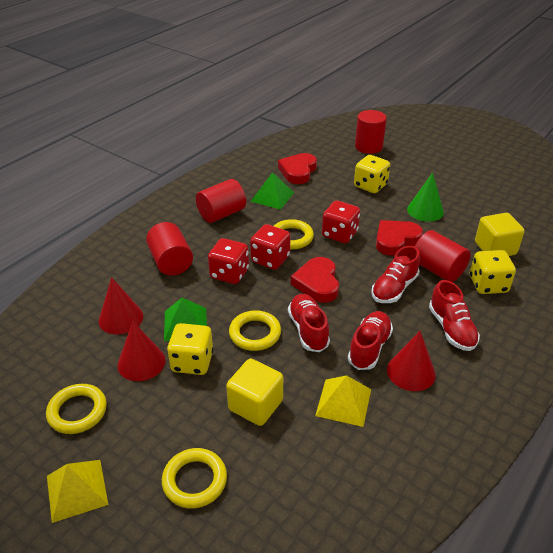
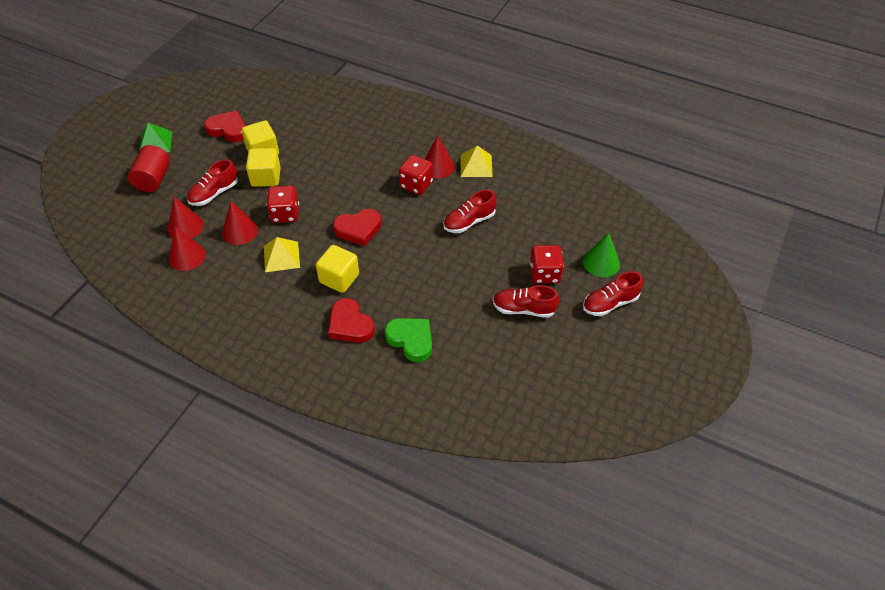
green heart: 0 -> 1
green pyramid: 2 -> 1
red cone: 3 -> 4
red cylinder: 4 -> 1
yellow cube: 2 -> 3
yellow dice: 3 -> 0
yellow ring: 4 -> 0

